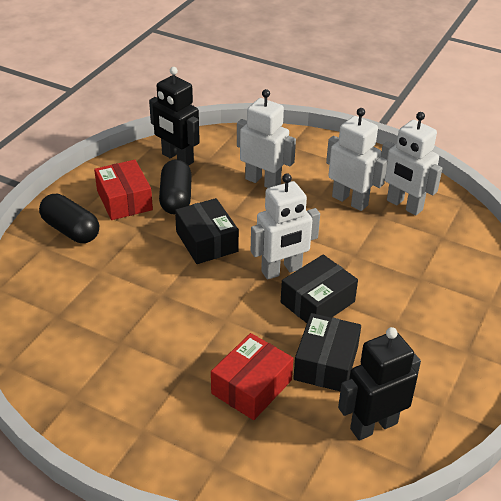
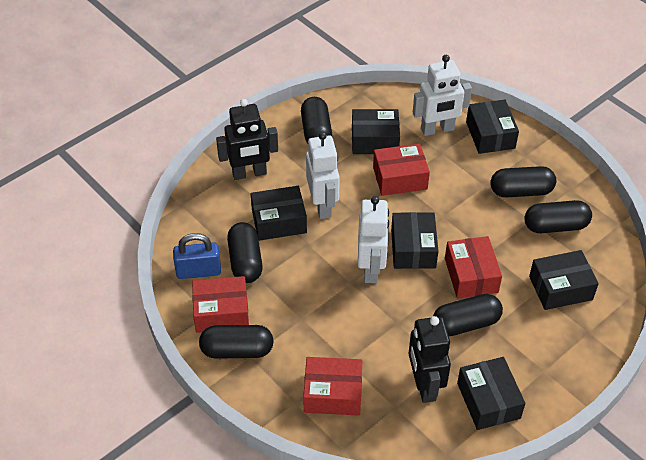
black box: 3 -> 6
black capsule: 2 -> 6
blue padlock: 0 -> 1
red box: 2 -> 4
white robot: 4 -> 3

